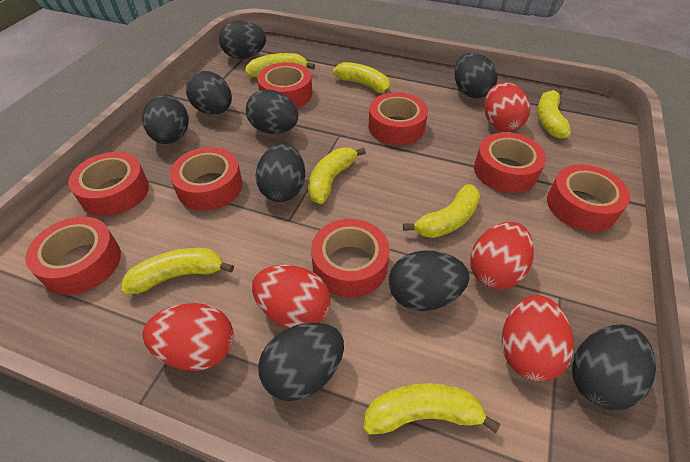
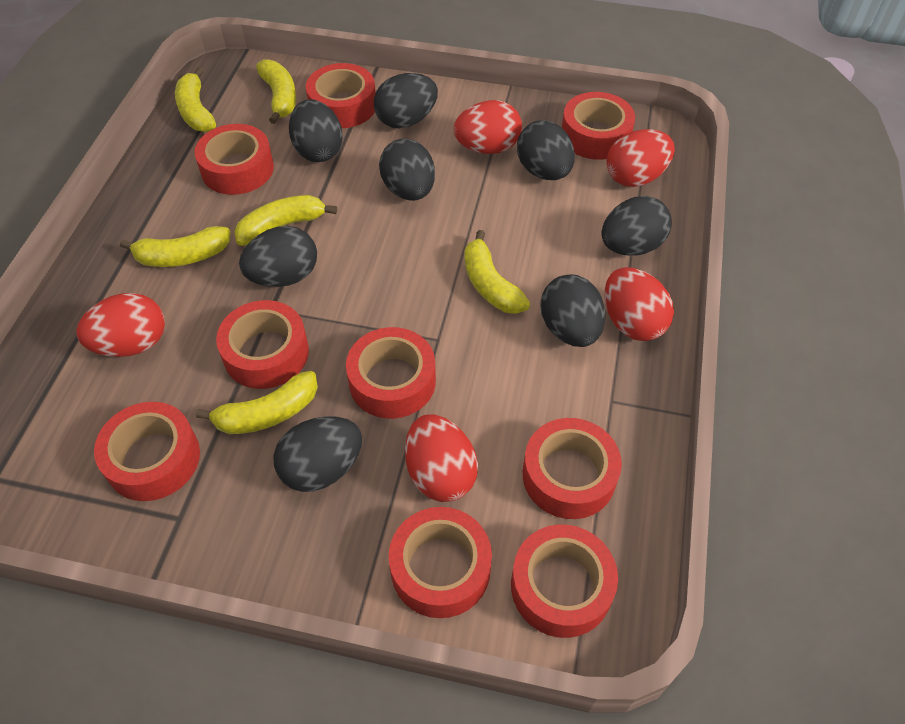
black egg: 9 -> 8
red tape: 8 -> 9
yellow banana: 7 -> 6

